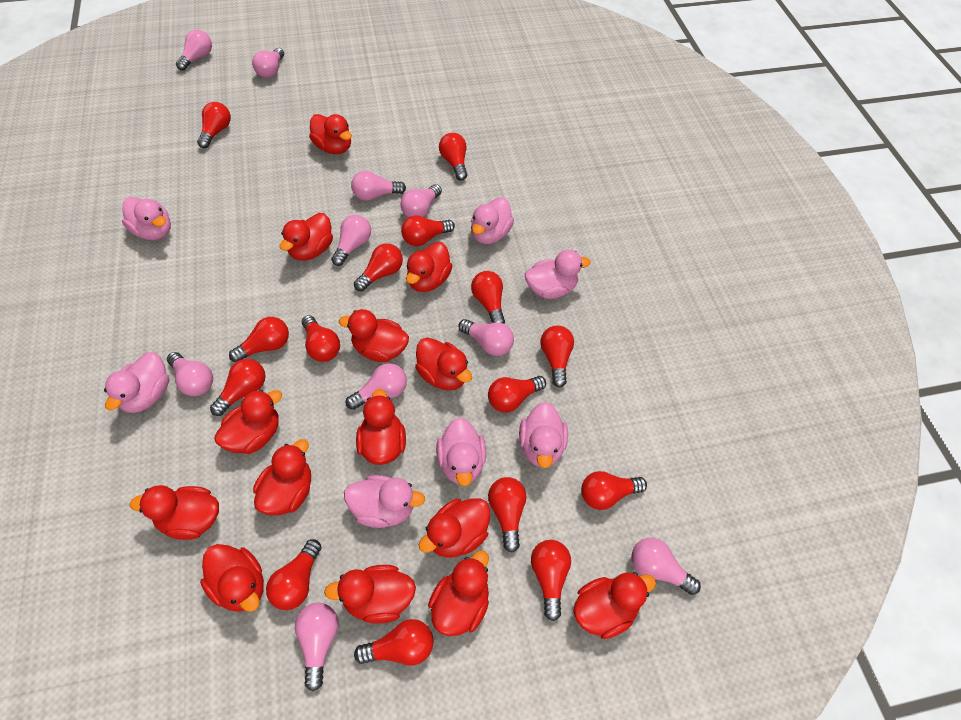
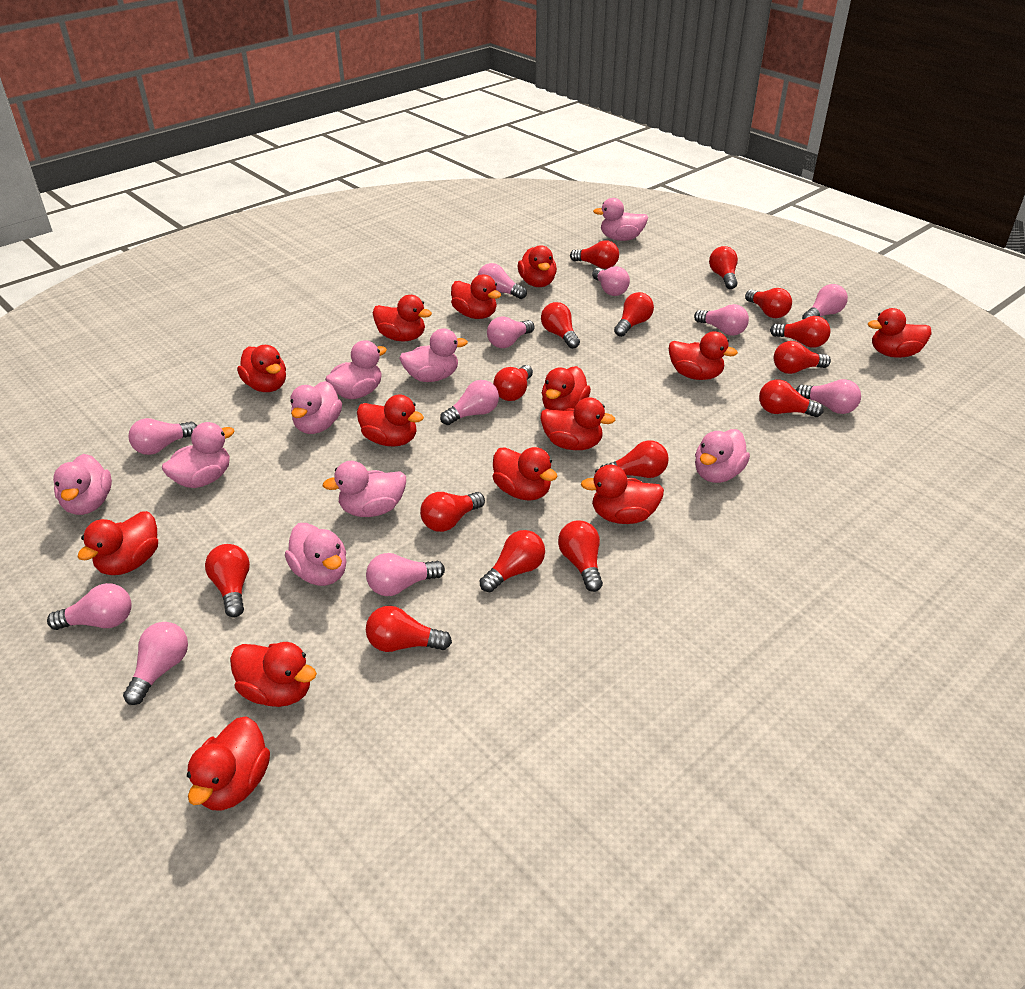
pink duck: 7 -> 9
pink light bulb: 10 -> 11

